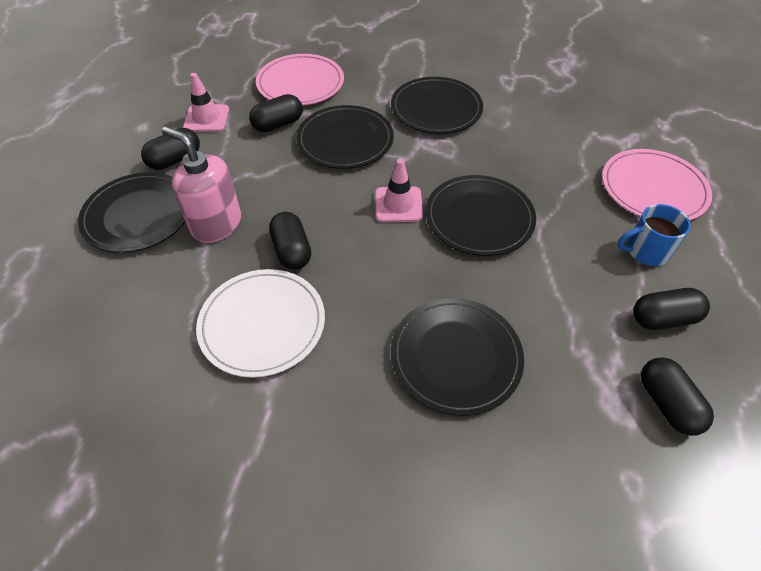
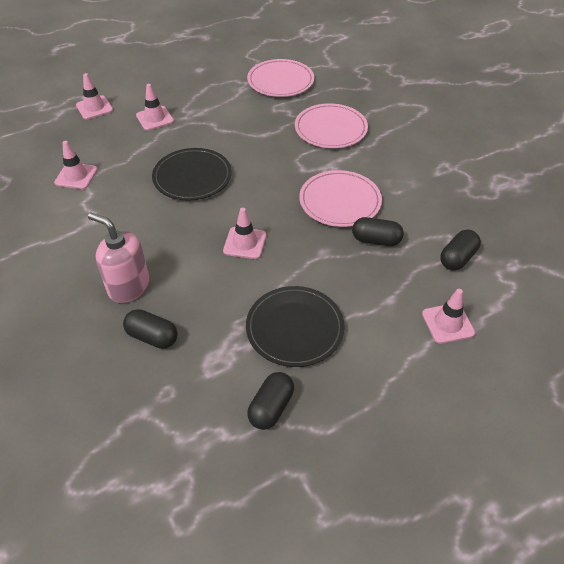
black capsule: 5 -> 4
black plate: 5 -> 2
blue mug: 1 -> 0
pink plate: 2 -> 3
pink traffic cone: 2 -> 5
white plate: 1 -> 0

